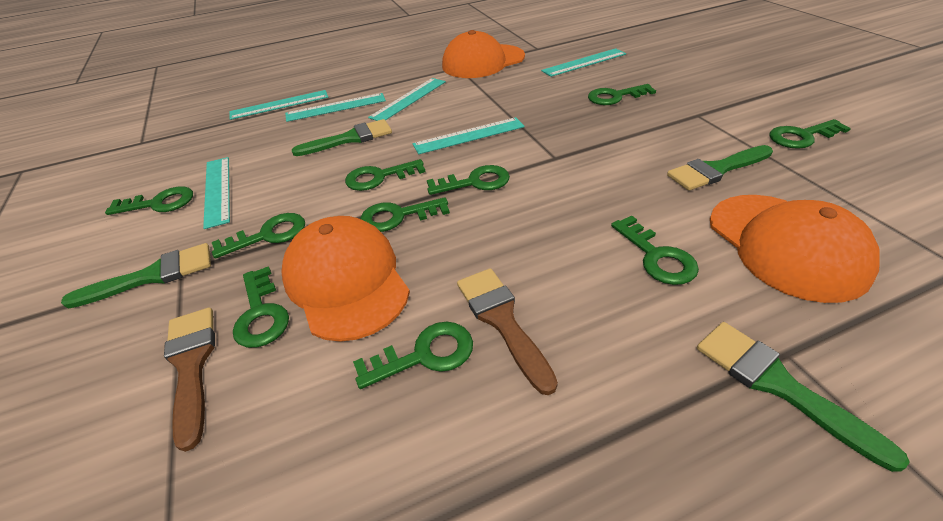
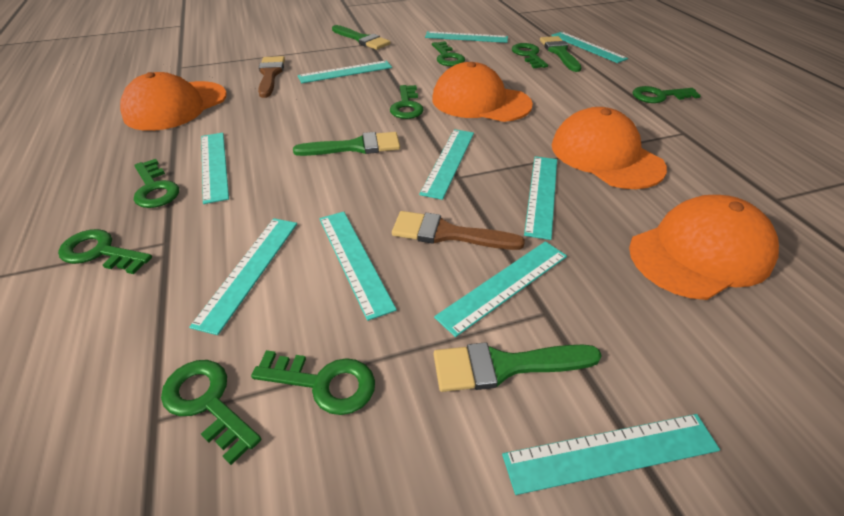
green key: 10 -> 8
orange cap: 3 -> 4
turquoise ruler: 6 -> 10

